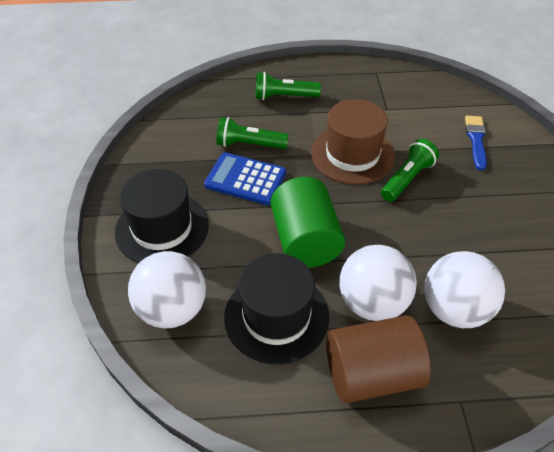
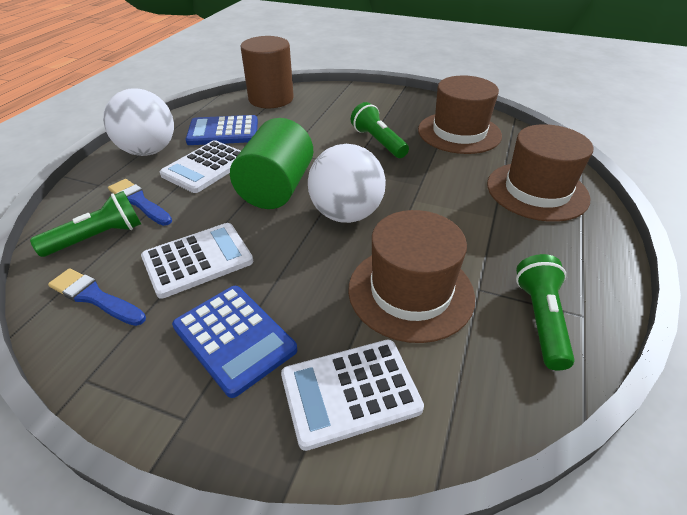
black hat: 2 -> 0
blue brush: 1 -> 2
blue calculator: 1 -> 2
brown hat: 1 -> 3
white ball: 3 -> 2
white calculator: 0 -> 3

